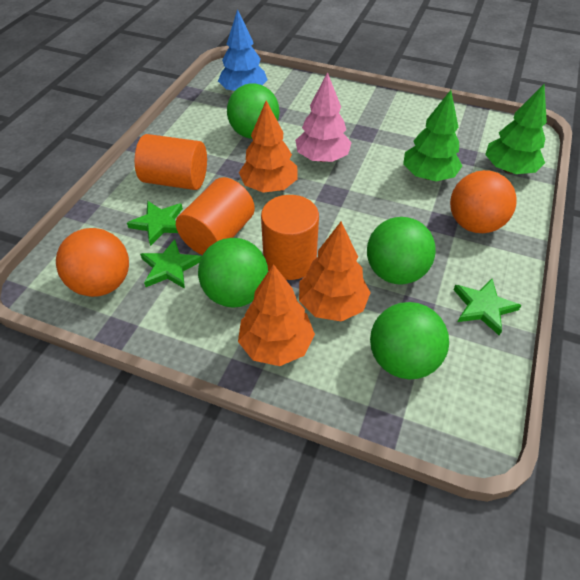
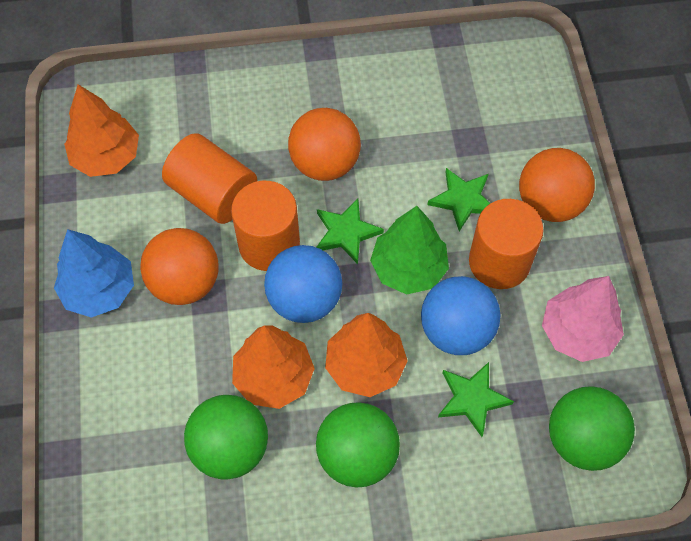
blue ball: 0 -> 2
green ball: 4 -> 3
green tree: 2 -> 1
orange ball: 2 -> 3

